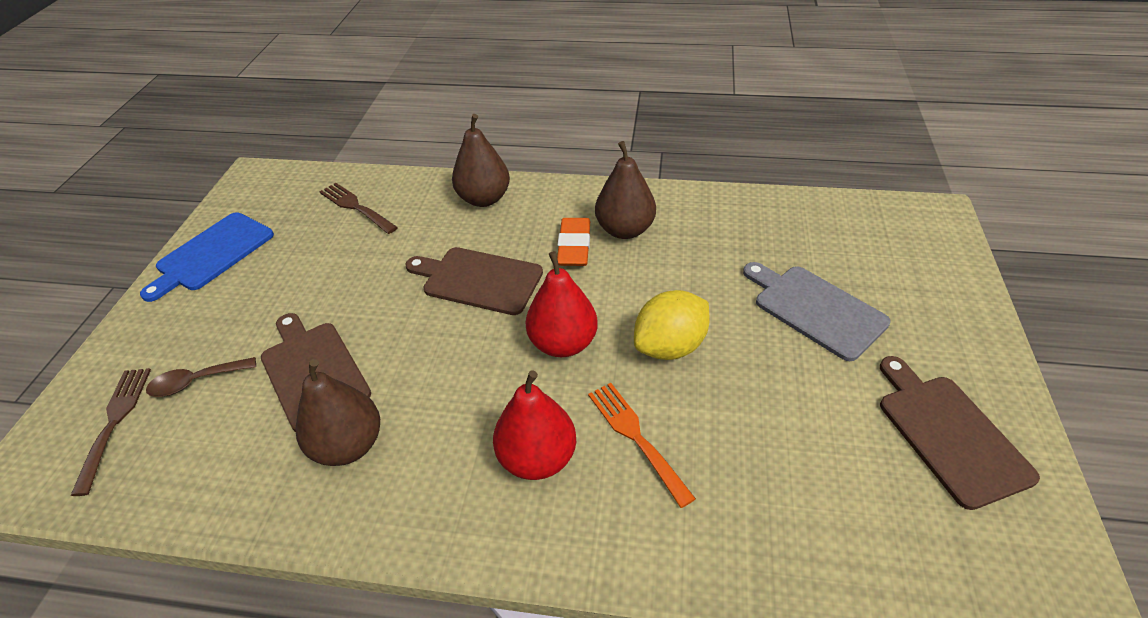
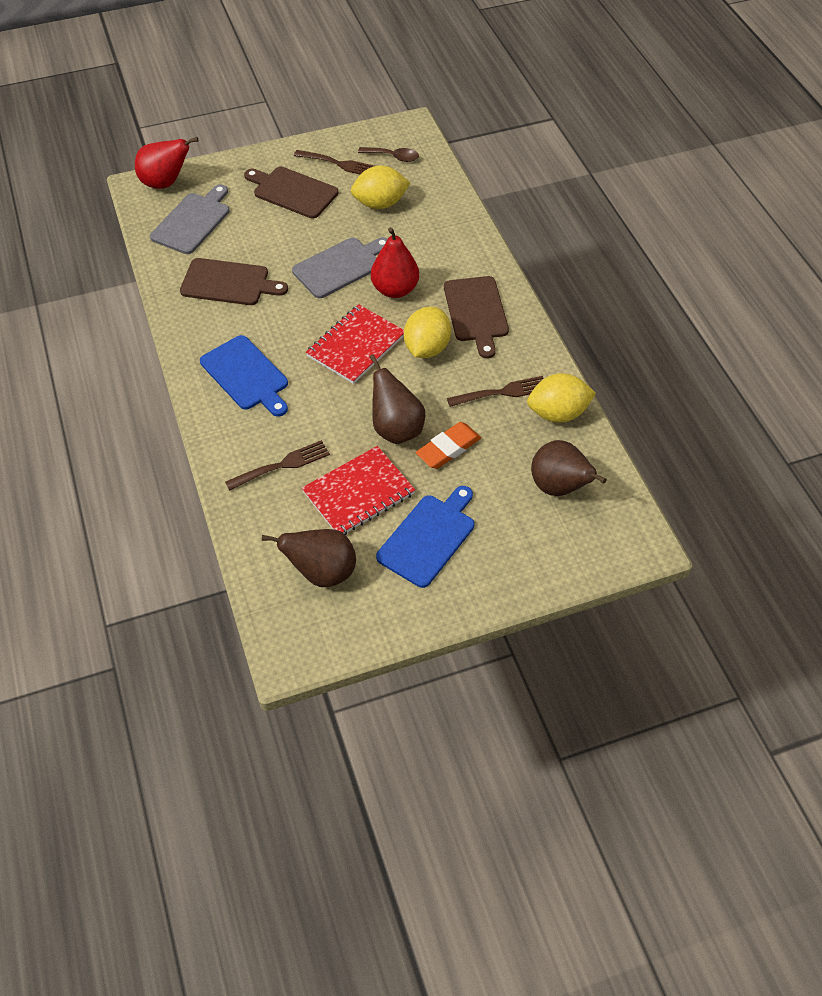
blue cutting board: 1 -> 2
brown fork: 2 -> 3
grey cutting board: 1 -> 2
orange fork: 1 -> 0
red notebook: 0 -> 2
yellow lemon: 1 -> 3

